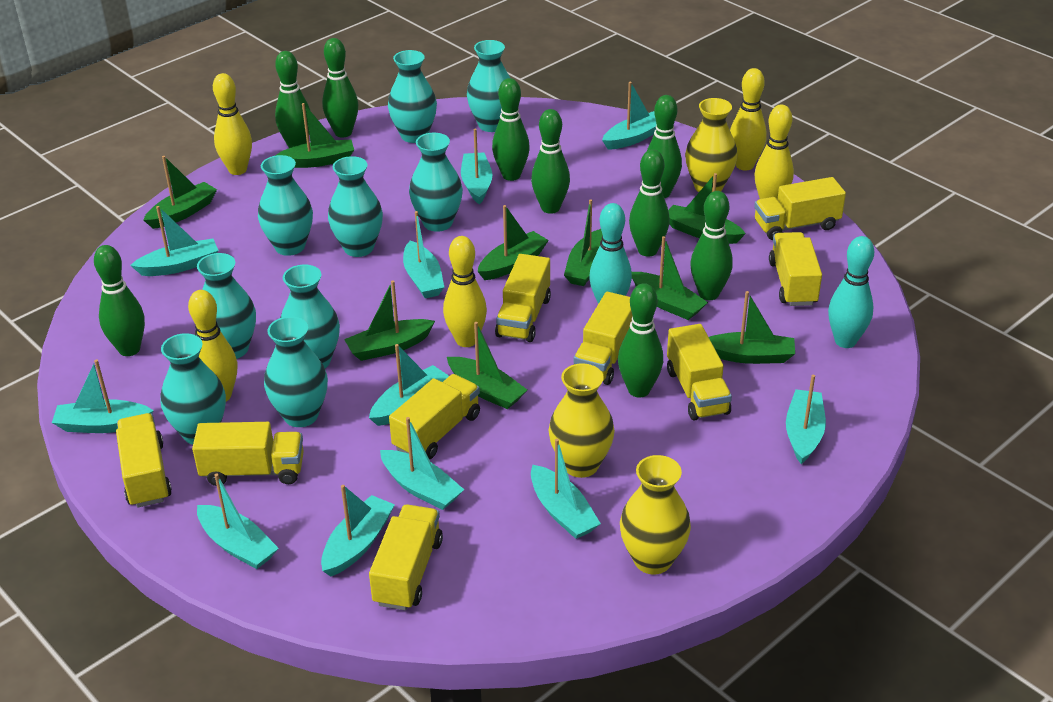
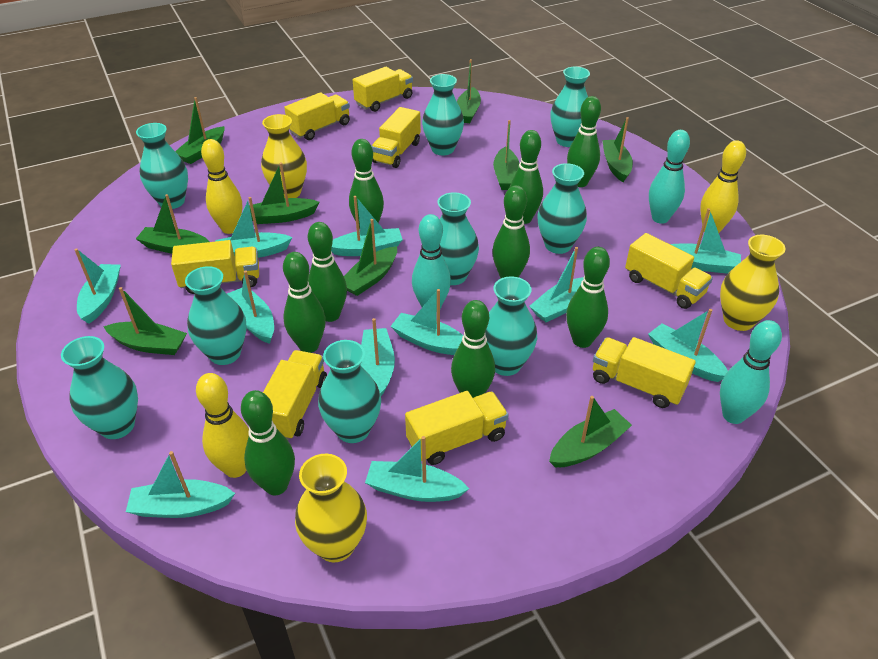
turquoise bowling pin: 2 -> 3
yellow bowling pin: 5 -> 3
yellow truck: 9 -> 8

